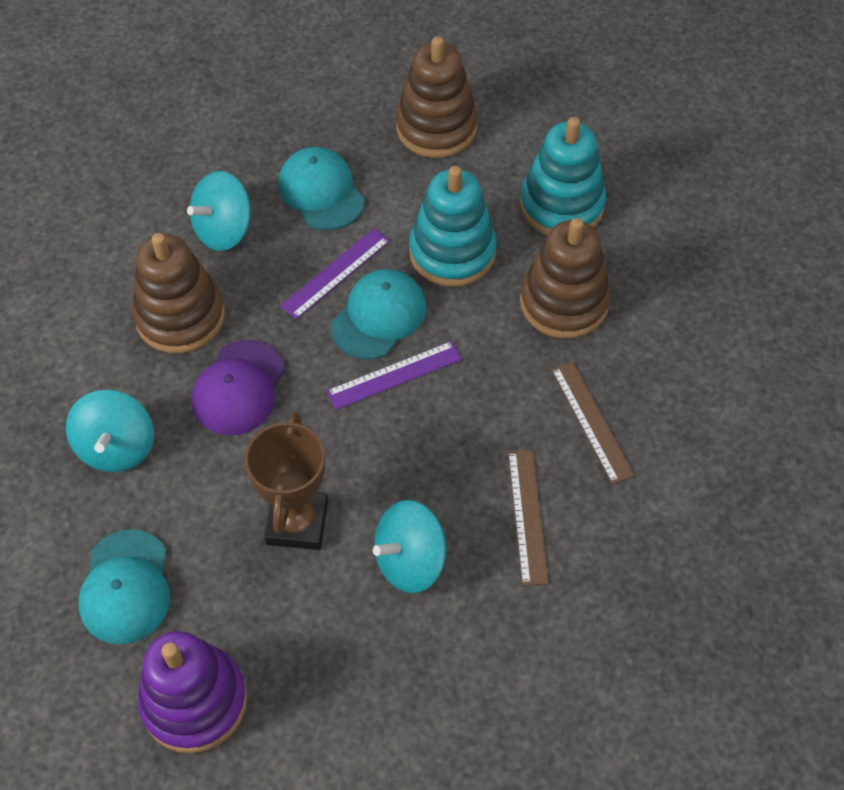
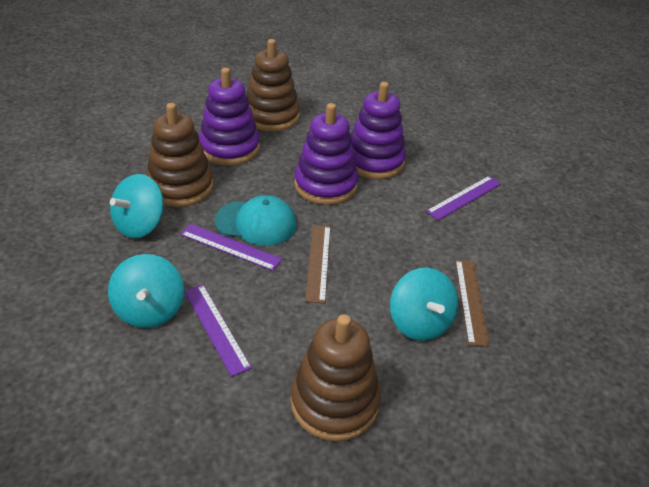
brown trophy: 1 -> 0
purple cap: 1 -> 0
purple ruler: 2 -> 3
purple stacking toy: 1 -> 3
turquoise cap: 3 -> 1
turquoise stacking toy: 2 -> 0

